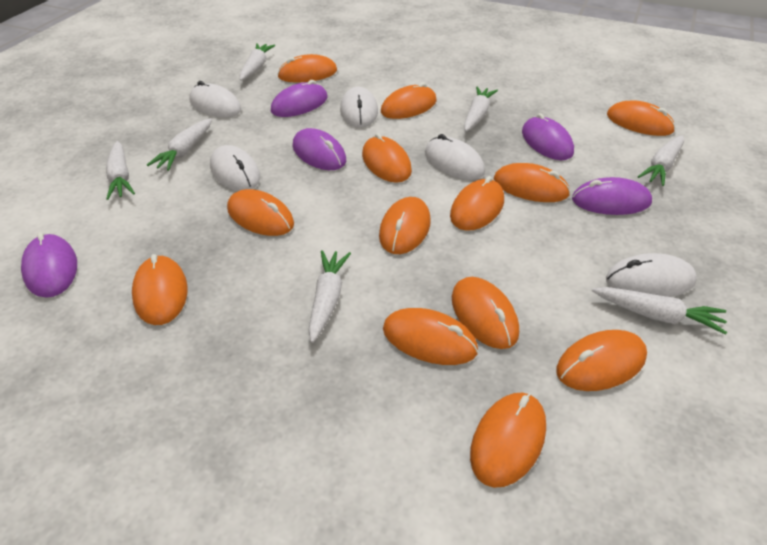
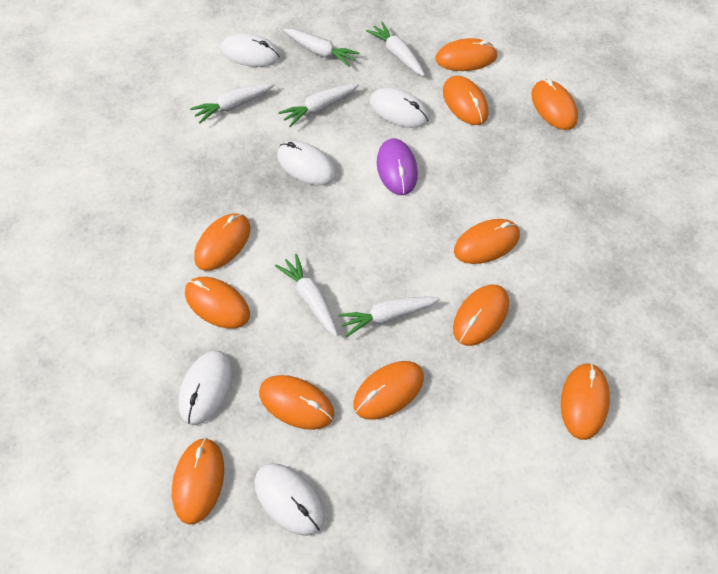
orange mouse: 13 -> 11
purple mouse: 5 -> 1
white carrot: 7 -> 6

